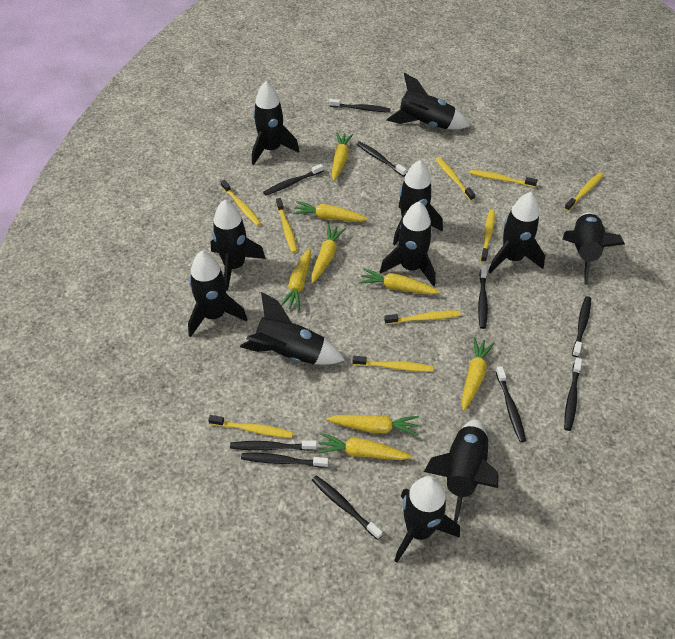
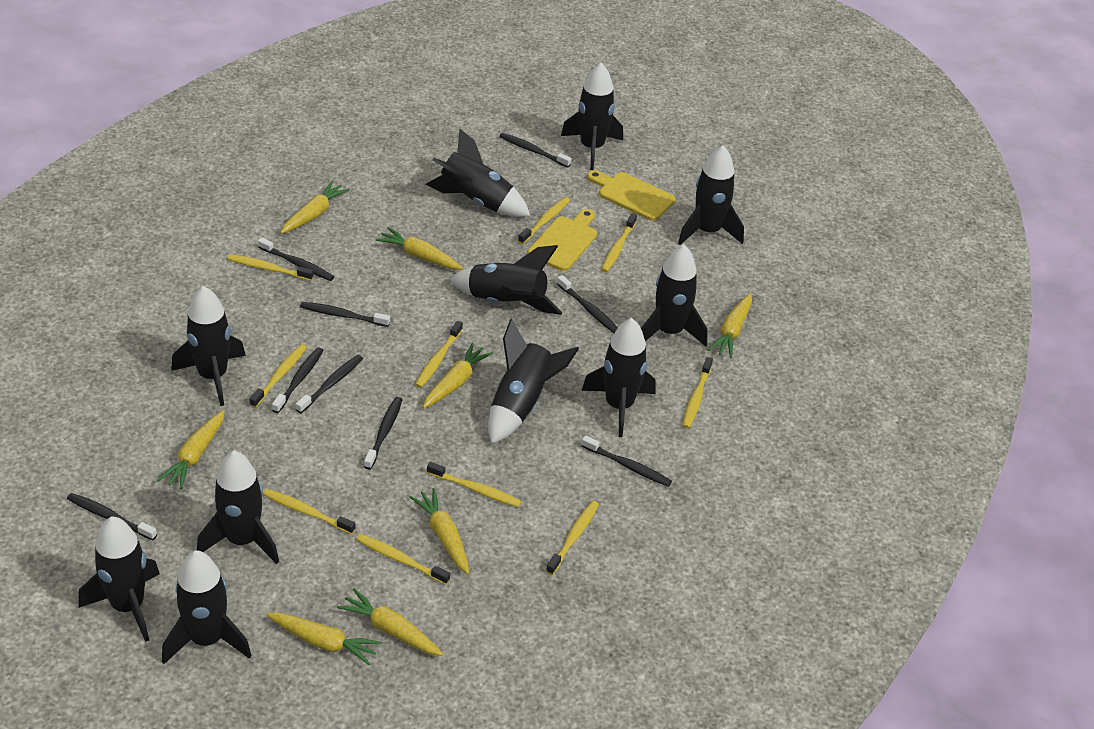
black toothbrush: 10 -> 9
yellow cutting board: 0 -> 2
yellow toothbrush: 9 -> 10

